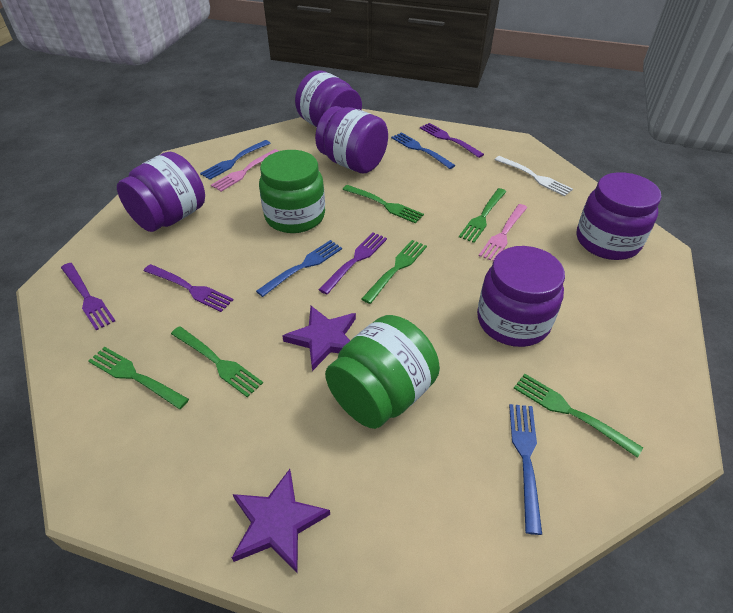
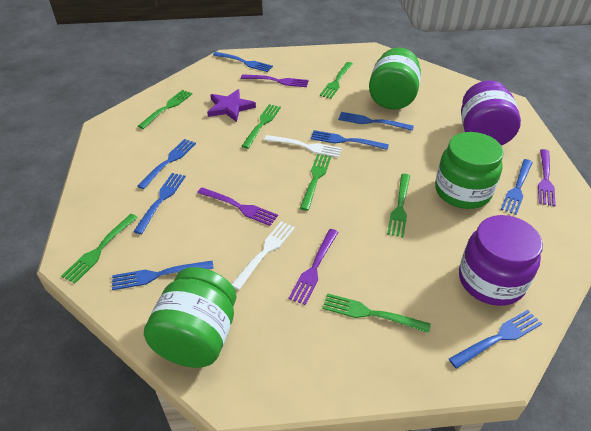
blue fork: 4 -> 8
green fork: 6 -> 7
green jar: 2 -> 3
pink fork: 2 -> 0
purple jar: 5 -> 2
purple star: 2 -> 1
white fork: 1 -> 2

